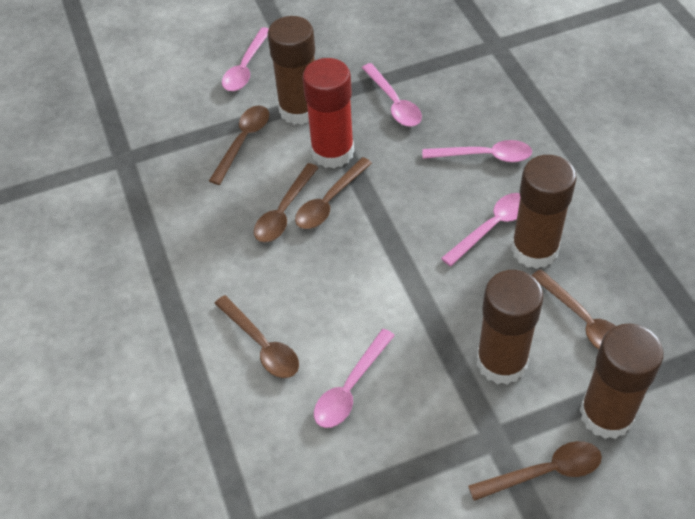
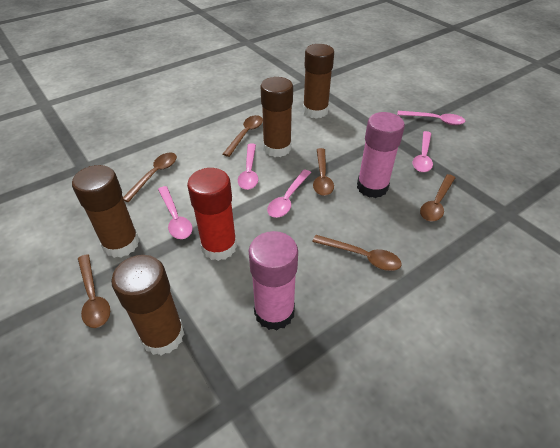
pink glue stick: 0 -> 2

